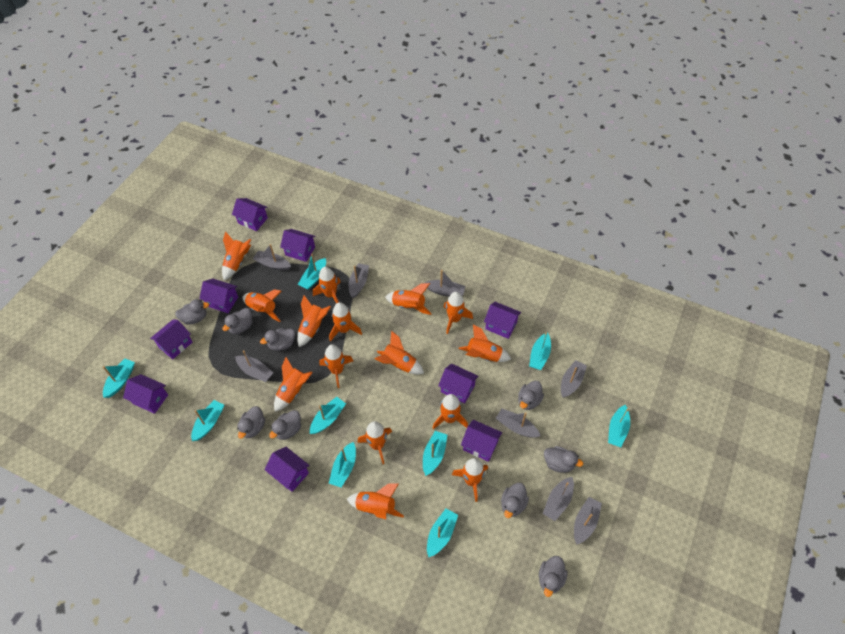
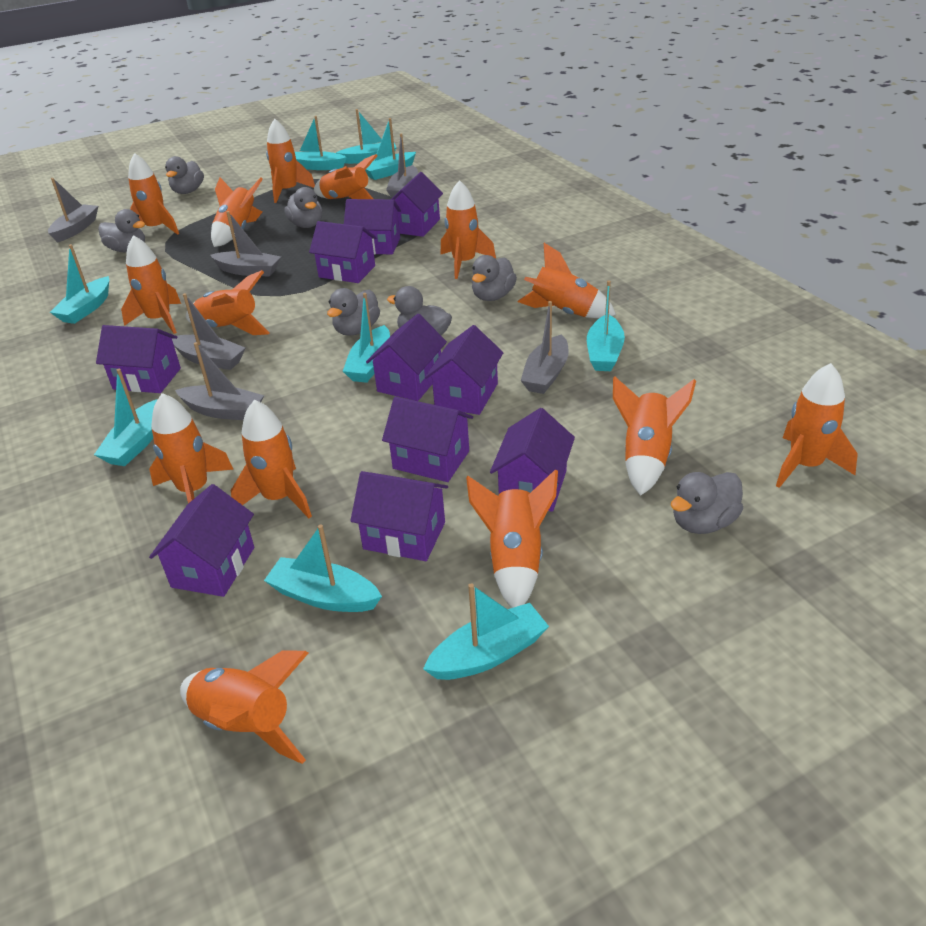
grey boat: 8 -> 6
grey duck: 9 -> 7
orange rocket: 15 -> 14
purple house: 9 -> 10

